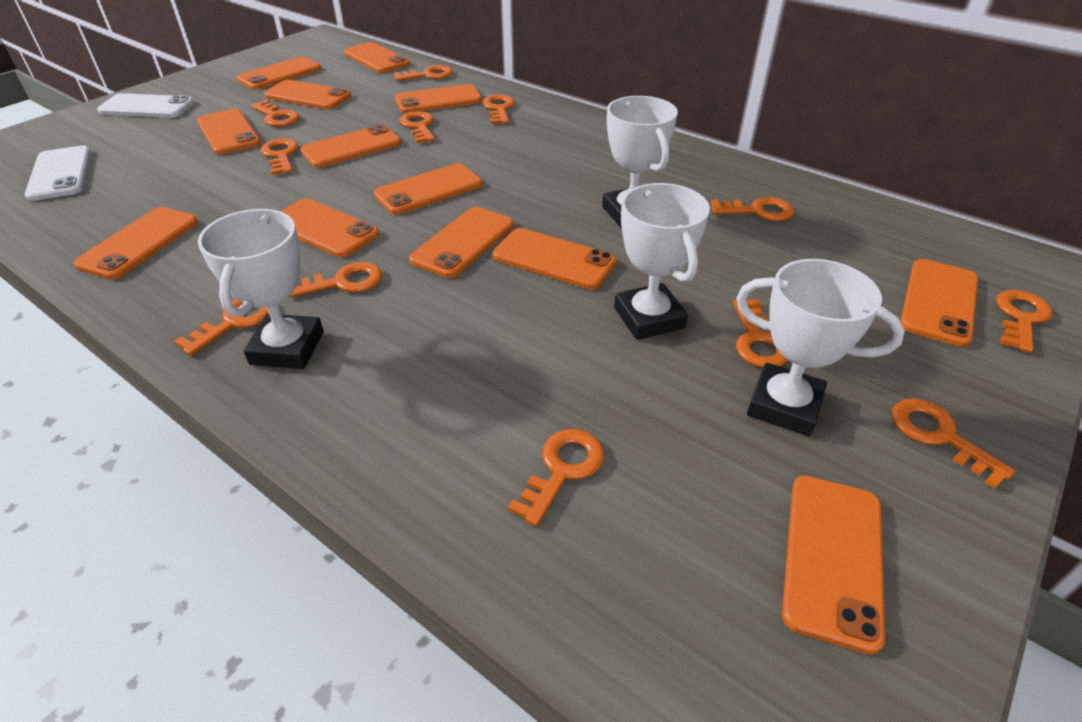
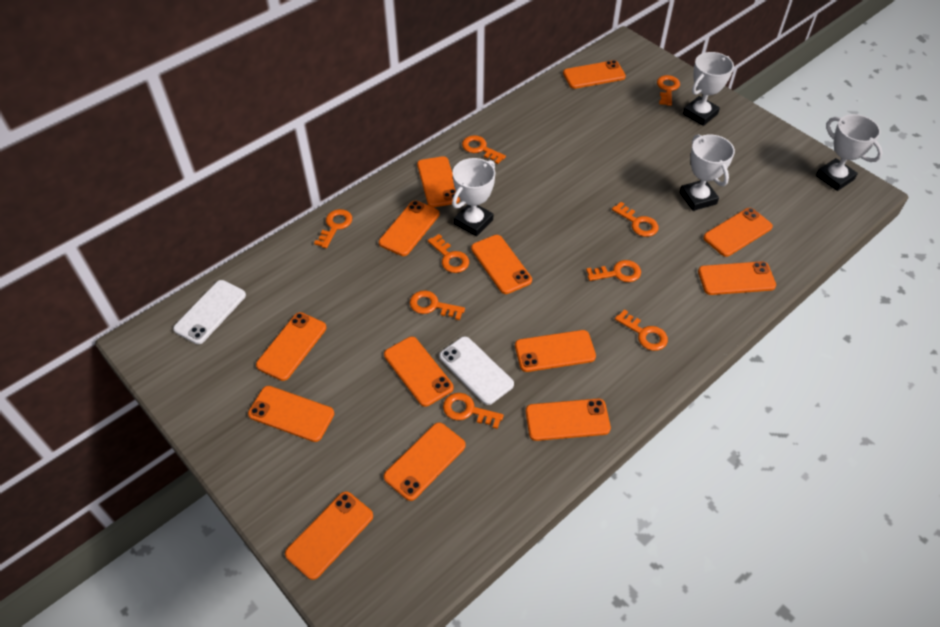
orange key: 12 -> 9

